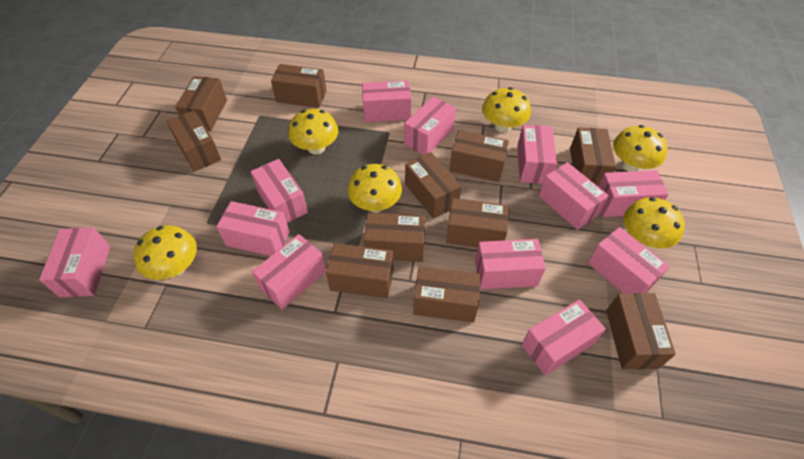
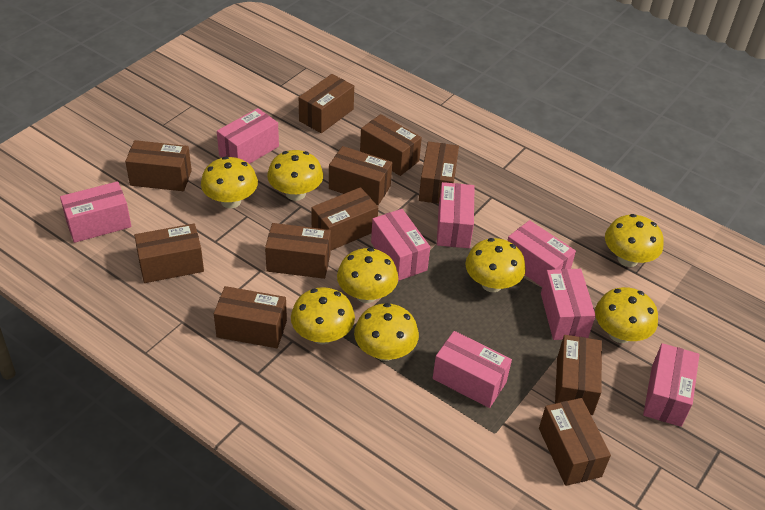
pink box: 12 -> 8
yellow mushroom: 6 -> 8

